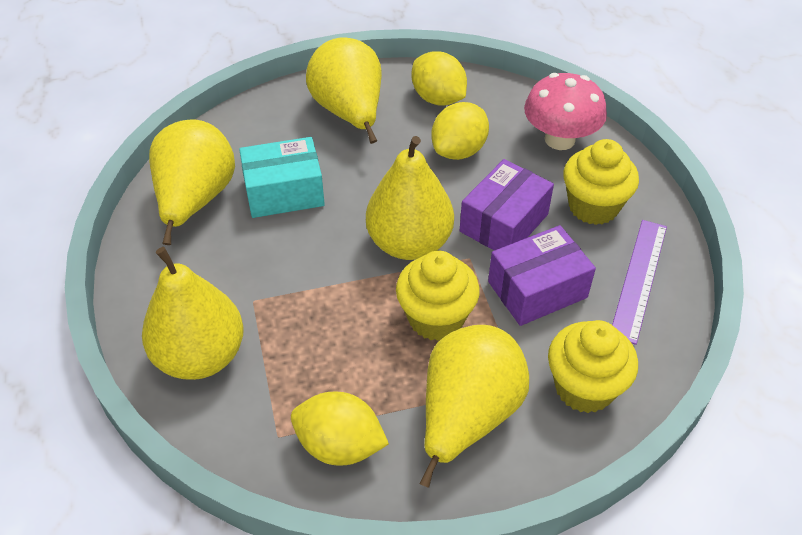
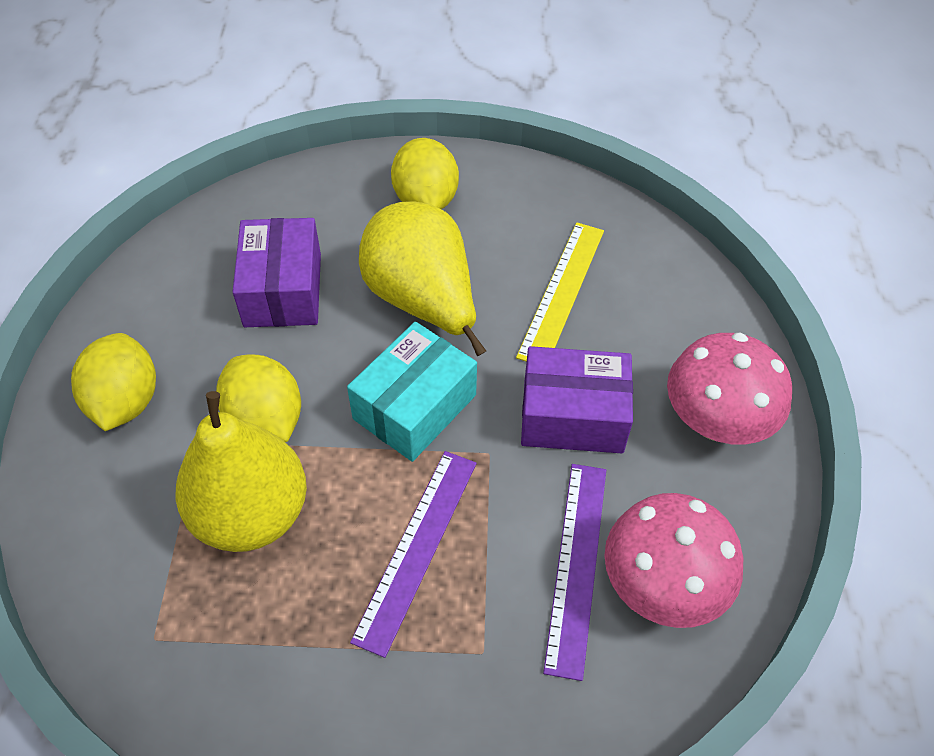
pink mushroom: 1 -> 2
purple ruler: 1 -> 2
yellow cupcake: 3 -> 0
yellow pear: 5 -> 2
yellow ruler: 0 -> 1

